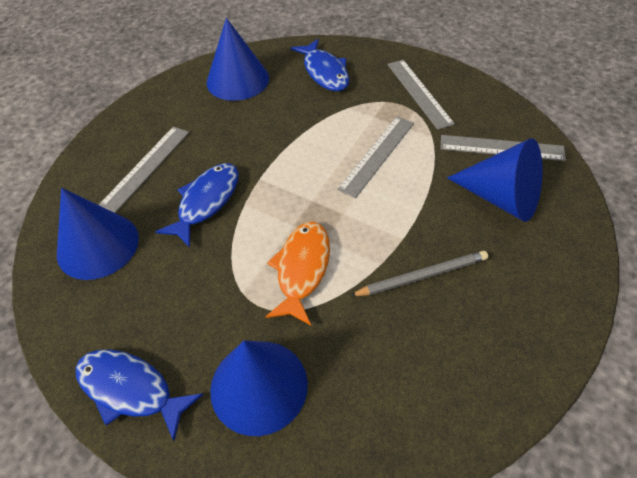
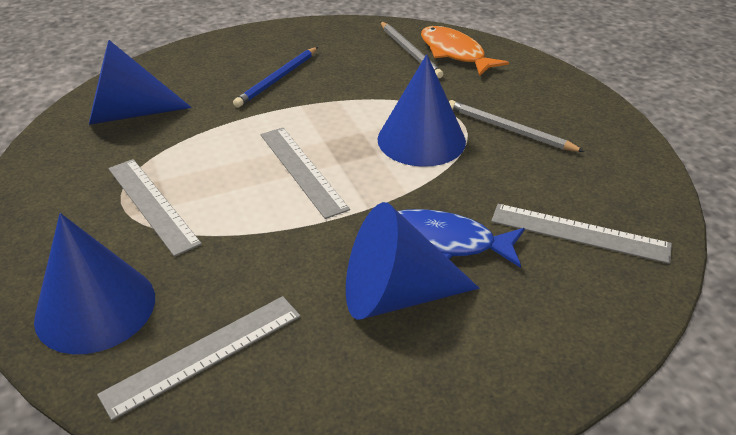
blue fish: 3 -> 1
blue pencil: 0 -> 1
grey pencil: 1 -> 2

